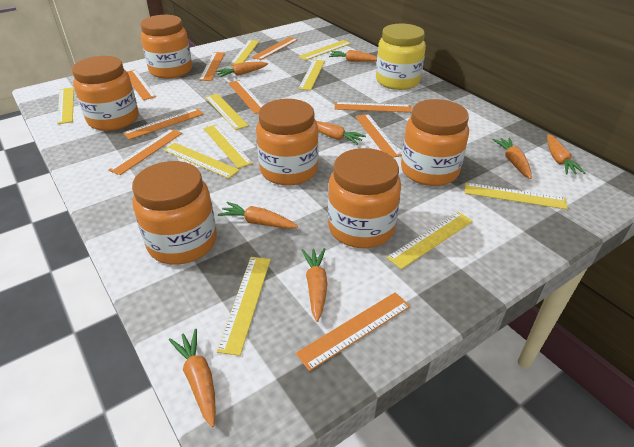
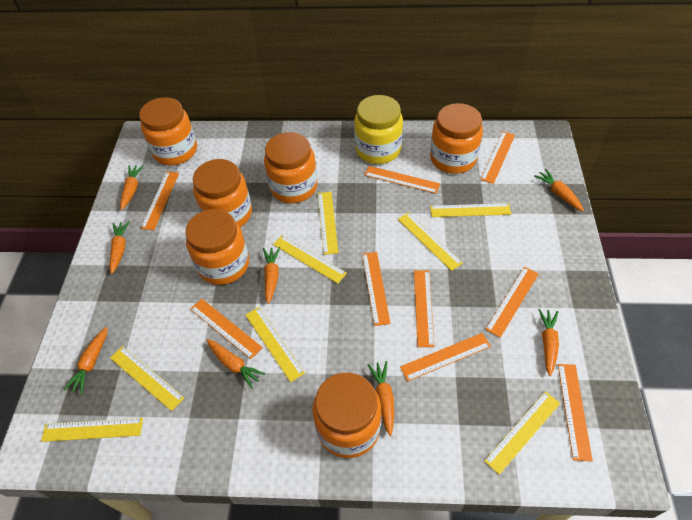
yellow ruler: 10 -> 8

